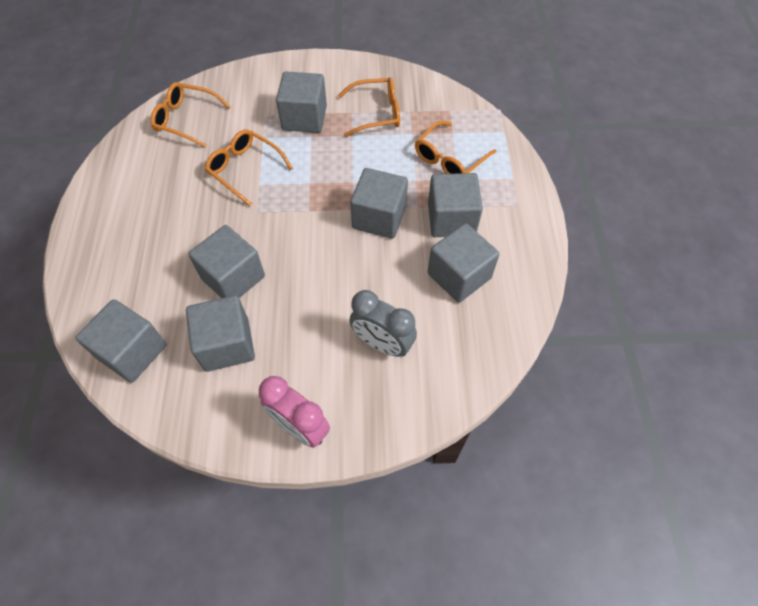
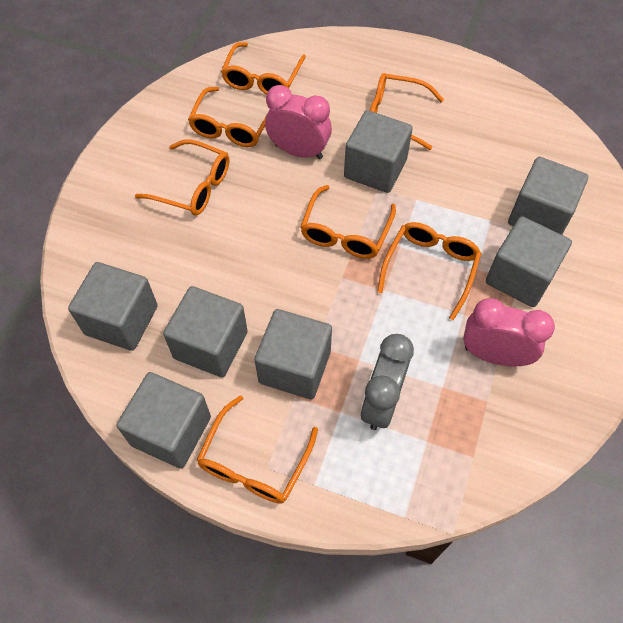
orange glasses: 4 -> 7
pink clock: 1 -> 2

